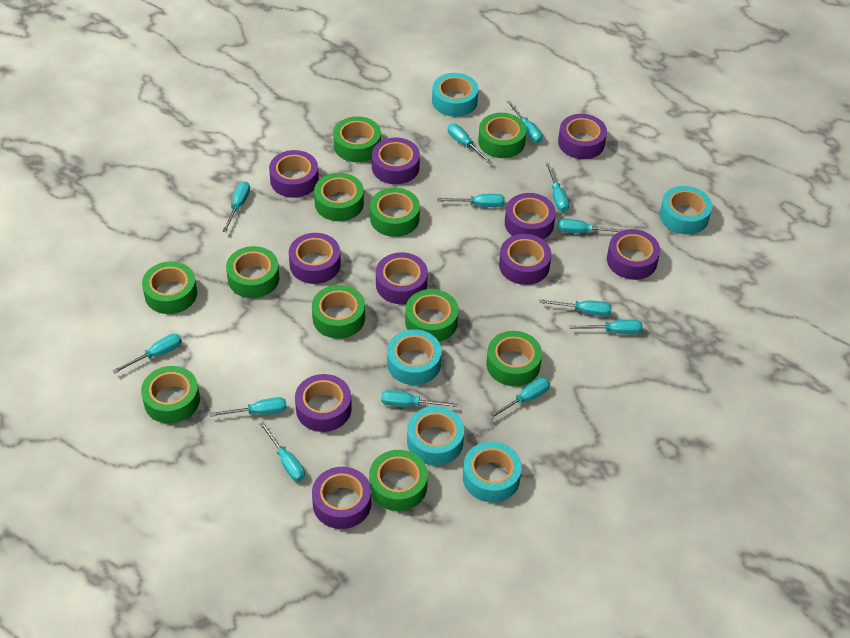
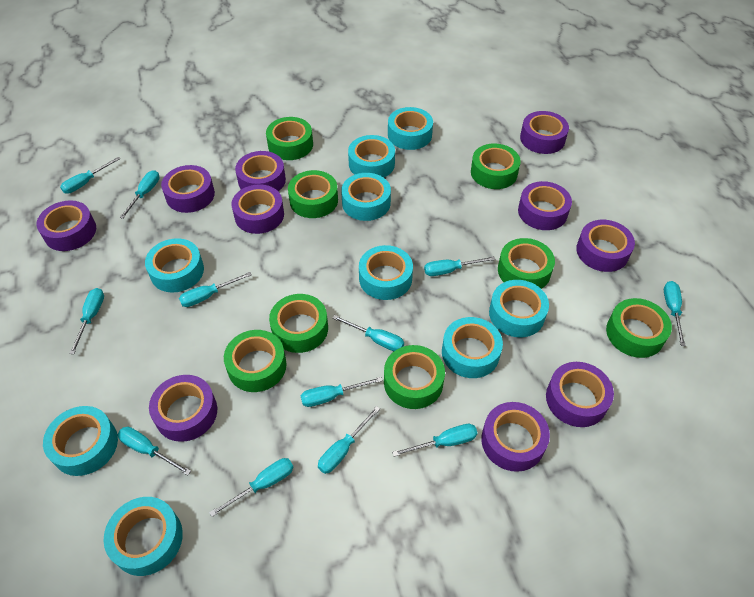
green tape: 11 -> 8
turquoise screwdriver: 13 -> 12
turquoise tape: 5 -> 9

